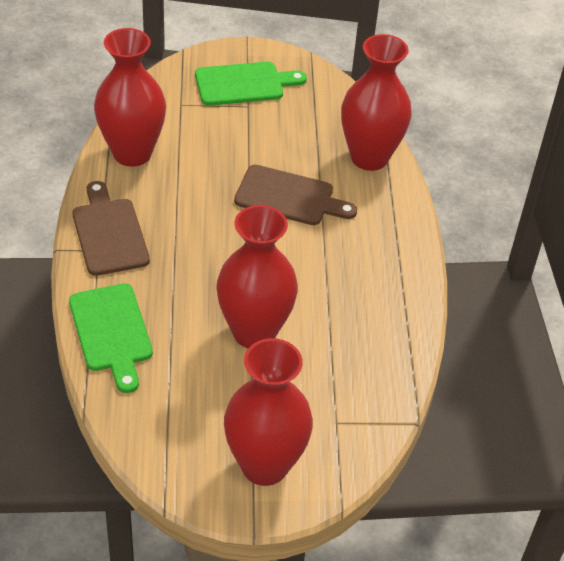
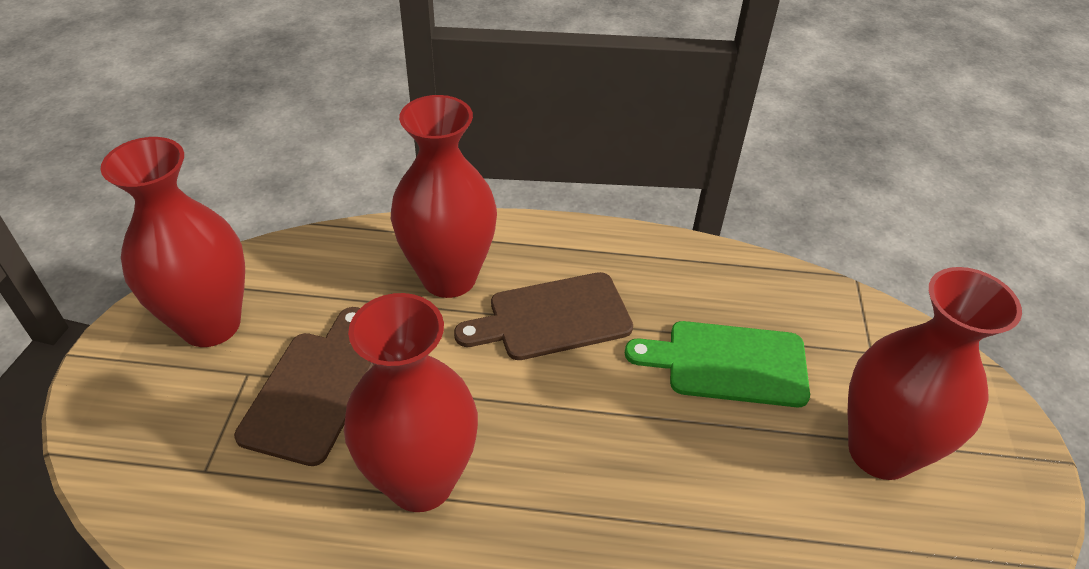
green cutting board: 2 -> 1

